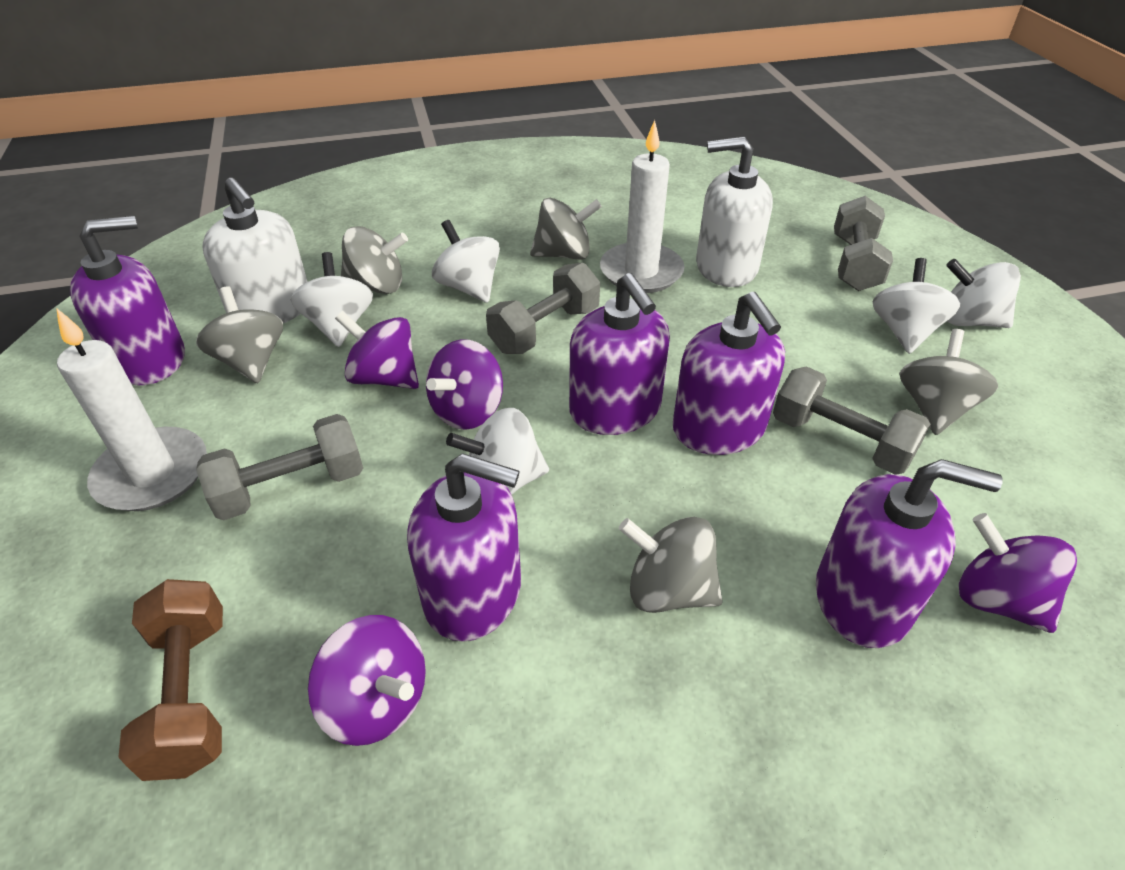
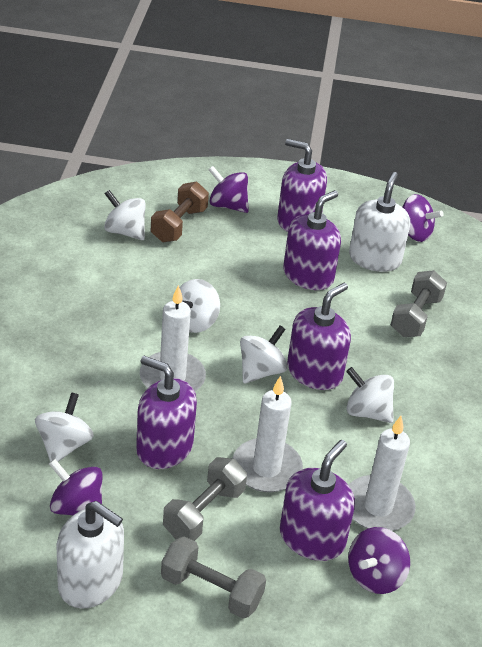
grey dumbbell: 4 -> 3
grey spinning top: 5 -> 0
white candle: 2 -> 3

